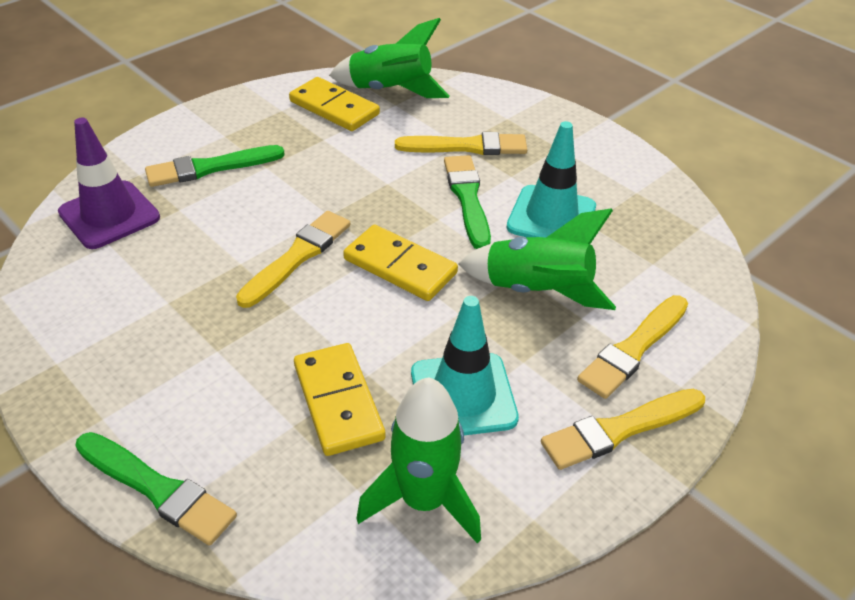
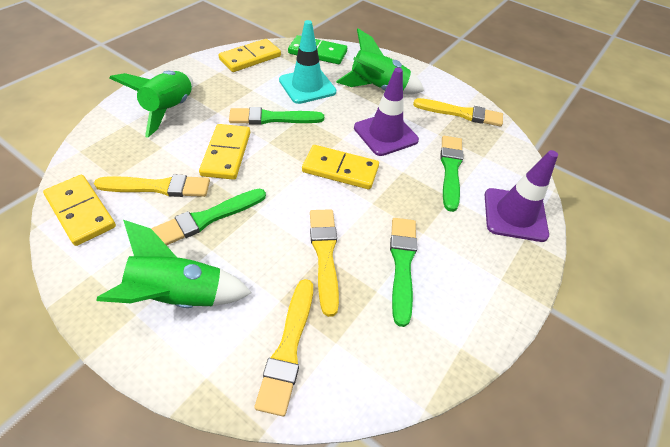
green brush: 3 -> 4
green domino: 0 -> 1
purple traffic cone: 1 -> 2
turquoise traffic cone: 2 -> 1
yellow domino: 3 -> 4

